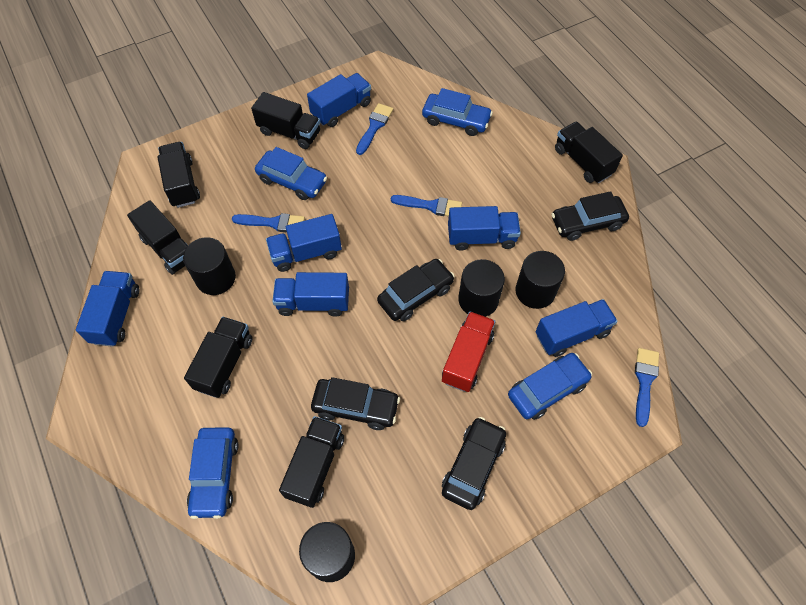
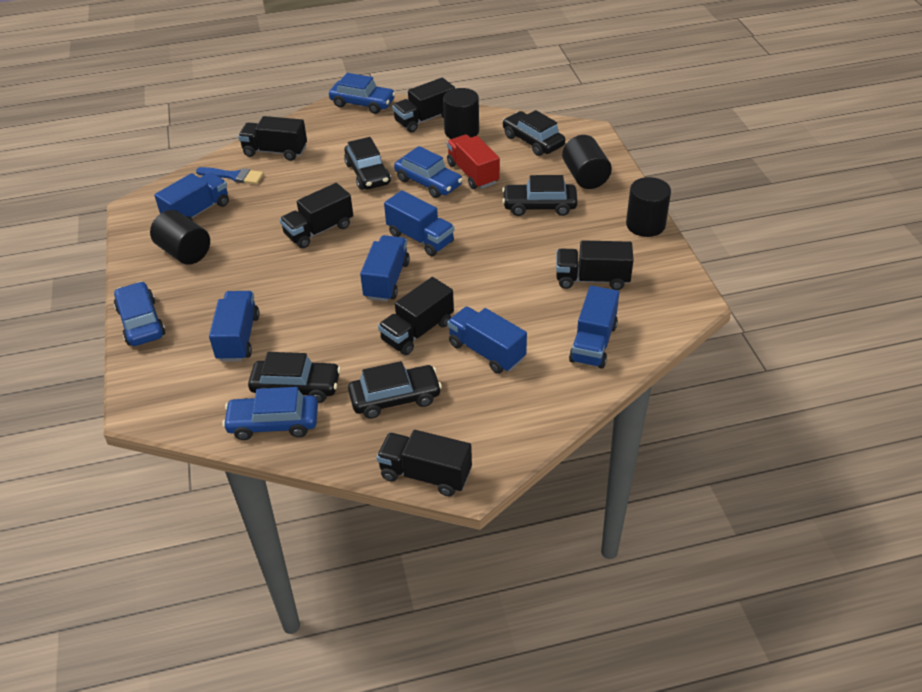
black car: 4 -> 5
blue brush: 4 -> 1

